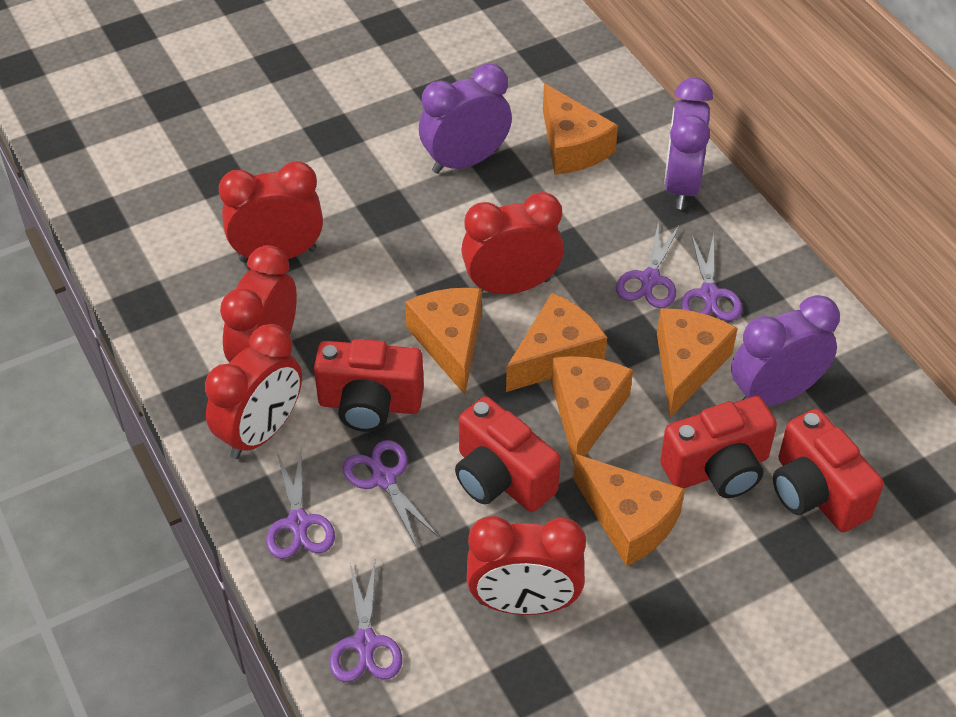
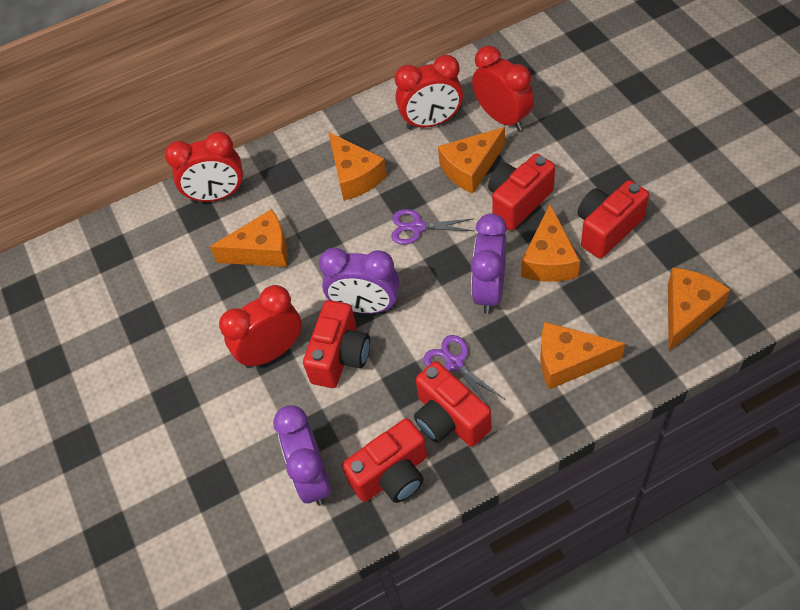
purple scissors: 5 -> 2
red camera: 4 -> 5
red clock: 5 -> 4

